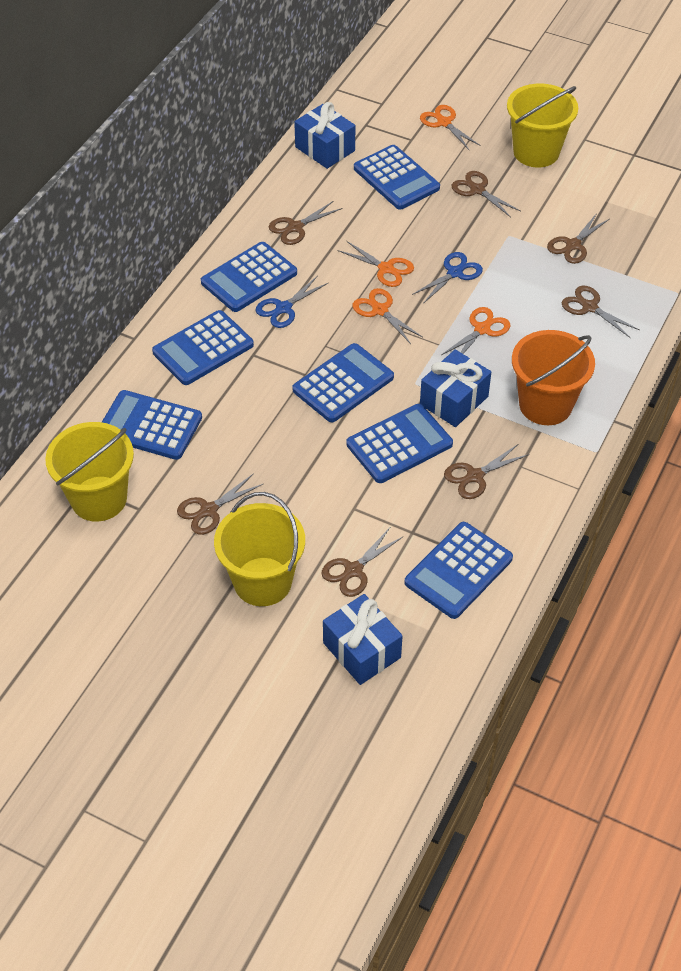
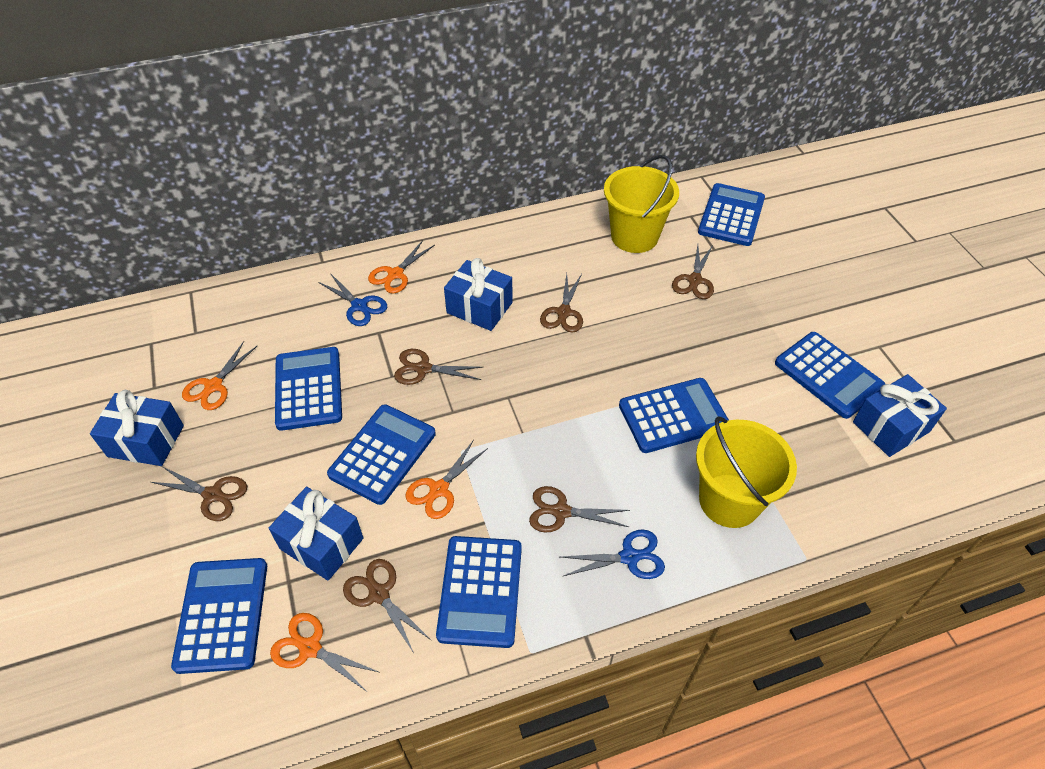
blue gift: 3 -> 4
brown scissors: 7 -> 6
orange bucket: 1 -> 0
yellow bucket: 3 -> 2

